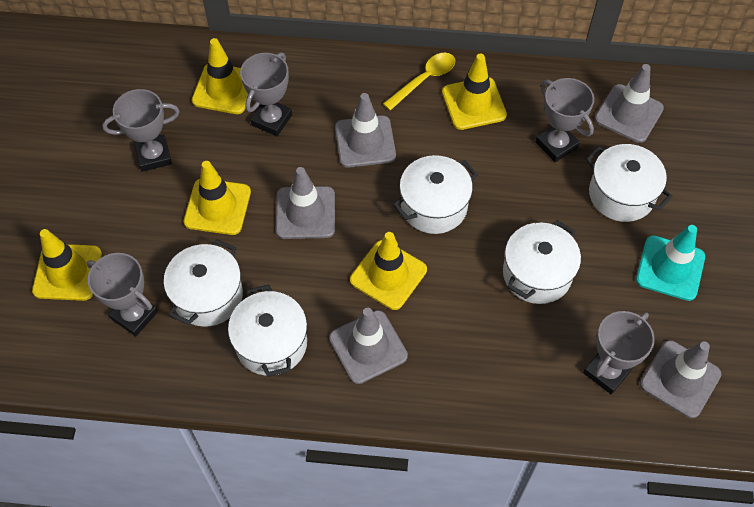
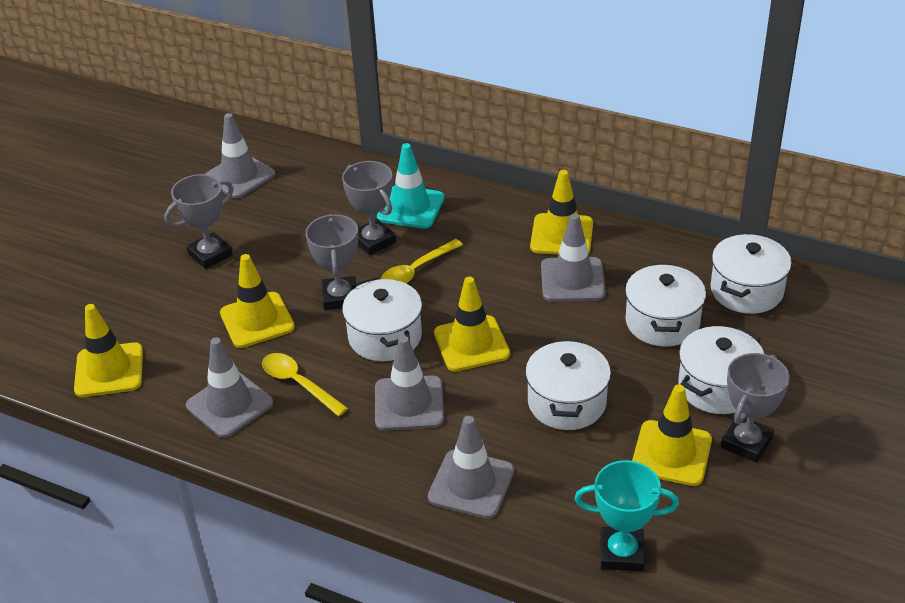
grey trophy: 5 -> 4
turquoise trophy: 0 -> 1
yellow spoon: 1 -> 2

